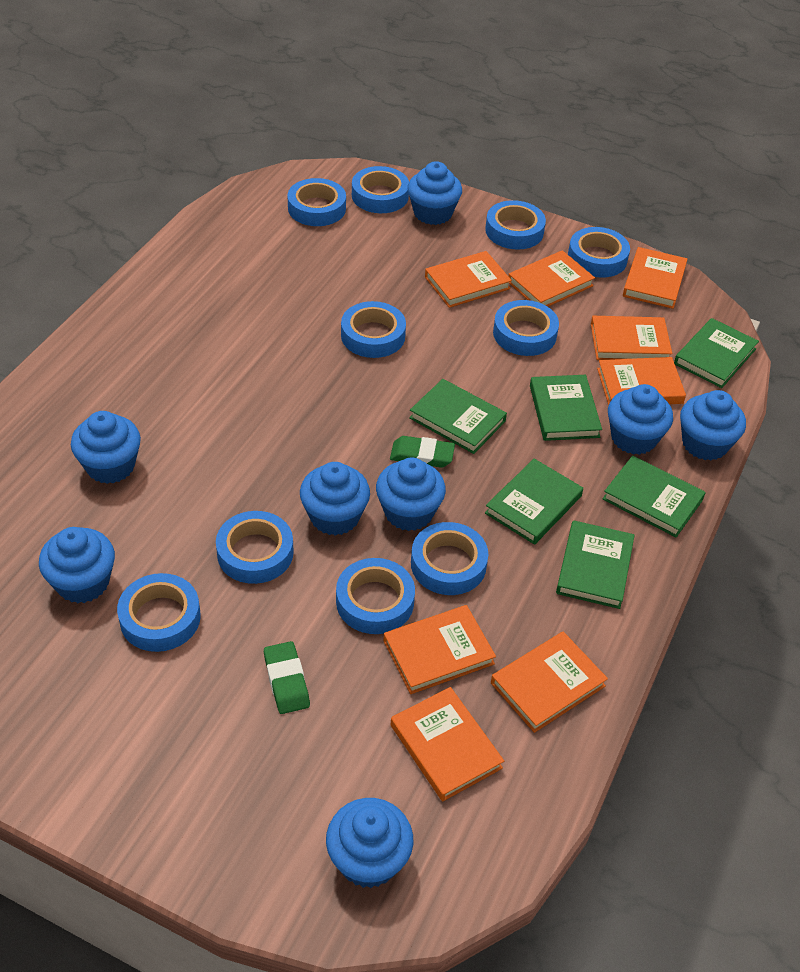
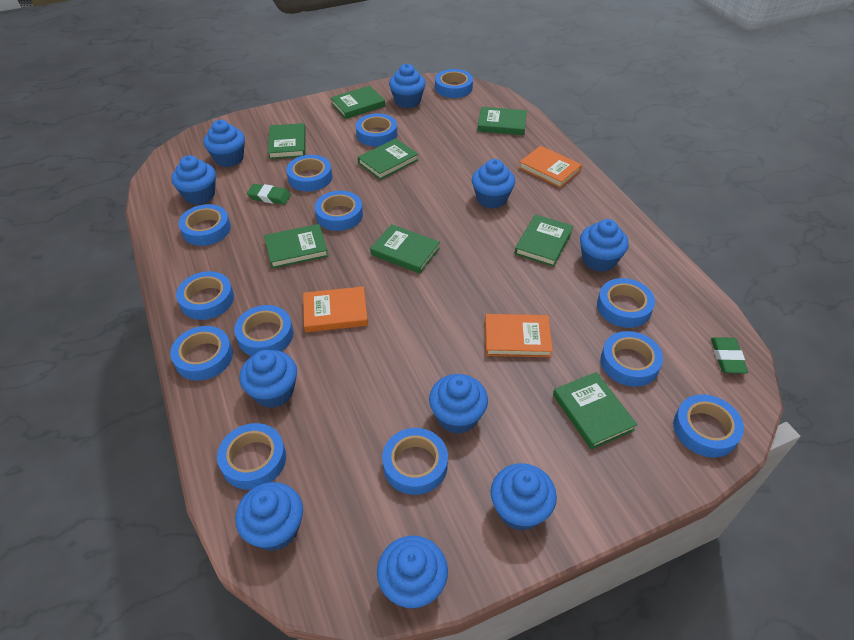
blue cupcake: 8 -> 10
blue tape: 10 -> 13
green book: 6 -> 8
orange book: 8 -> 3

